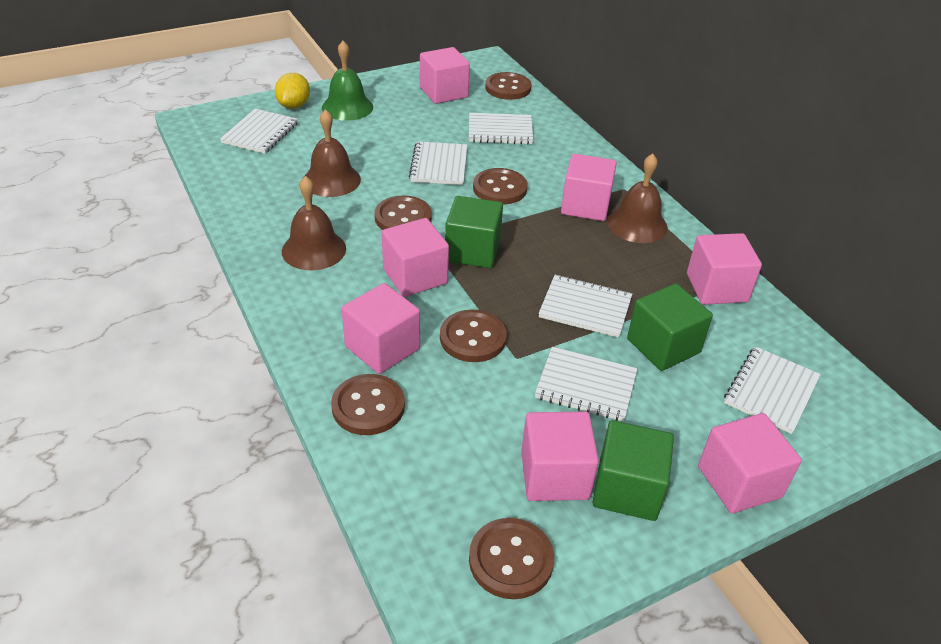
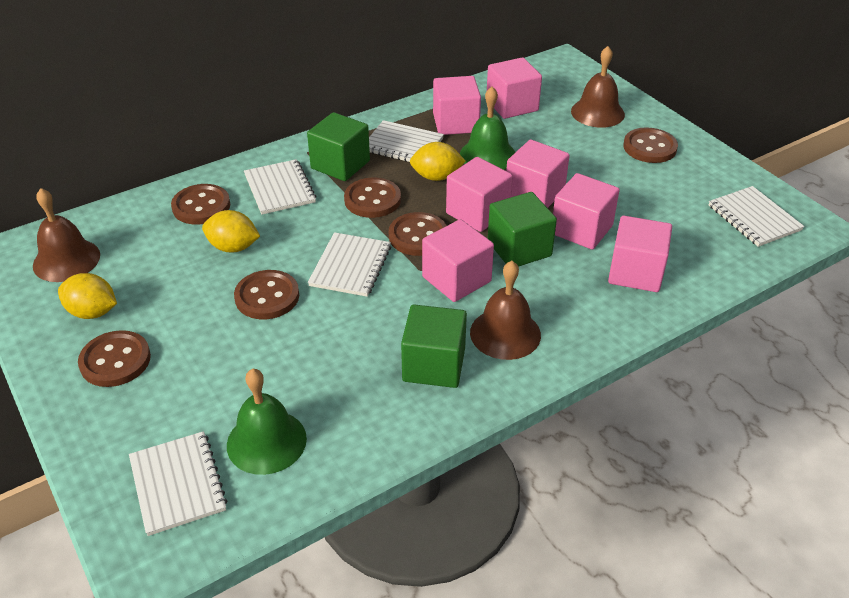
green bell: 1 -> 2
white notebook: 6 -> 5
yellow lemon: 1 -> 3

